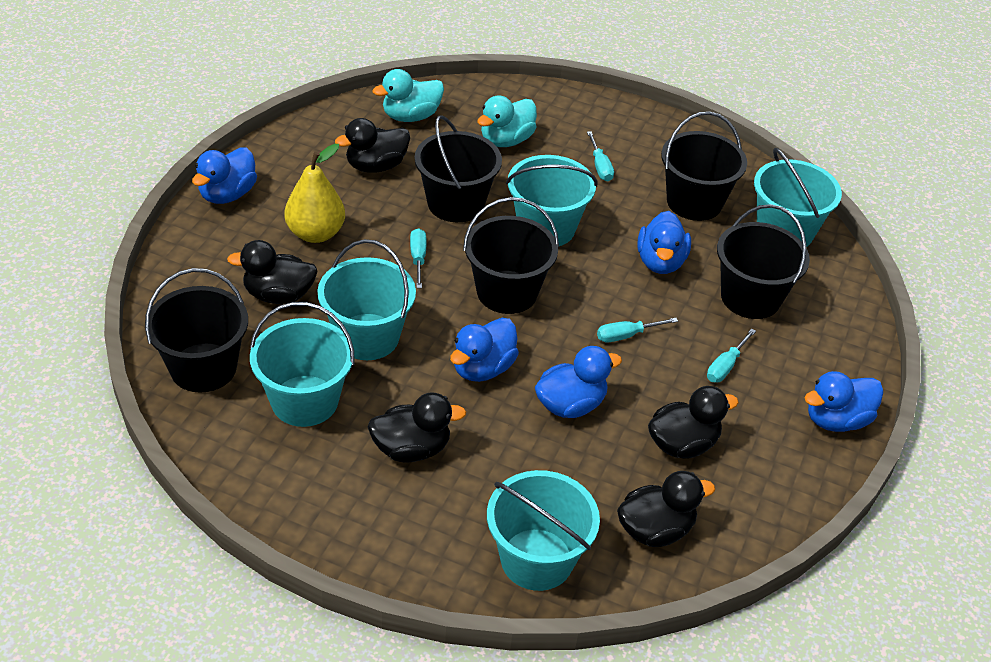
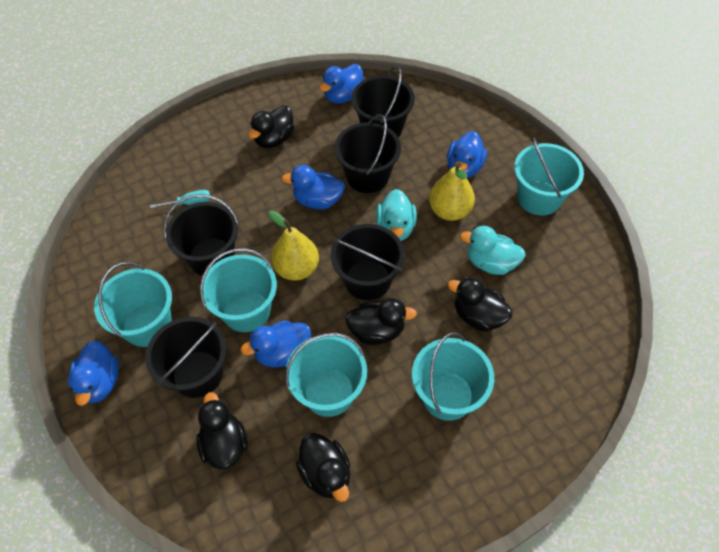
turquoise screwdriver: 4 -> 1
yellow pear: 1 -> 2

